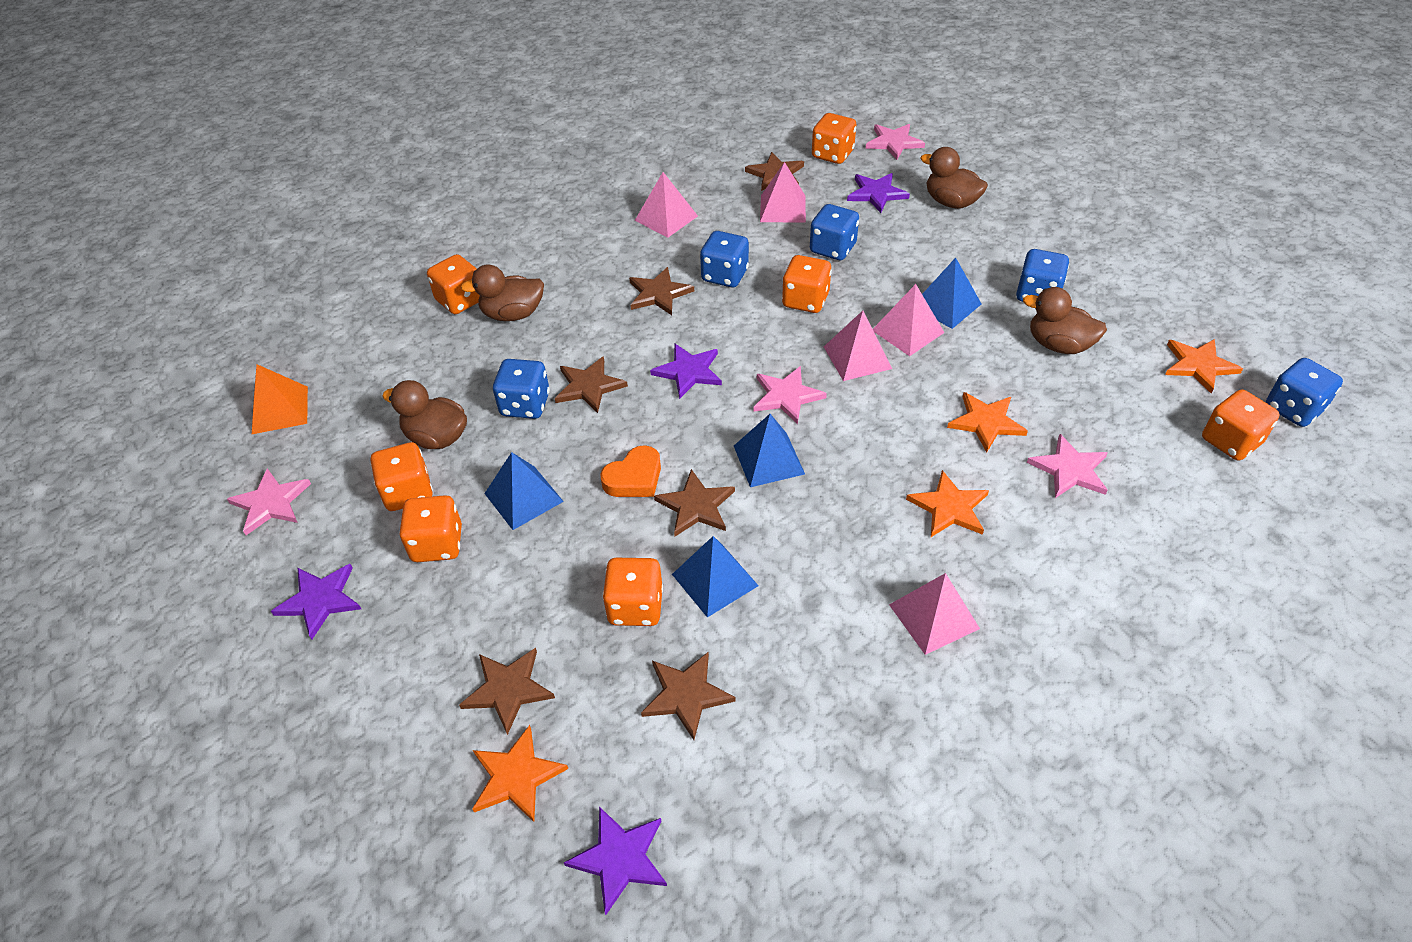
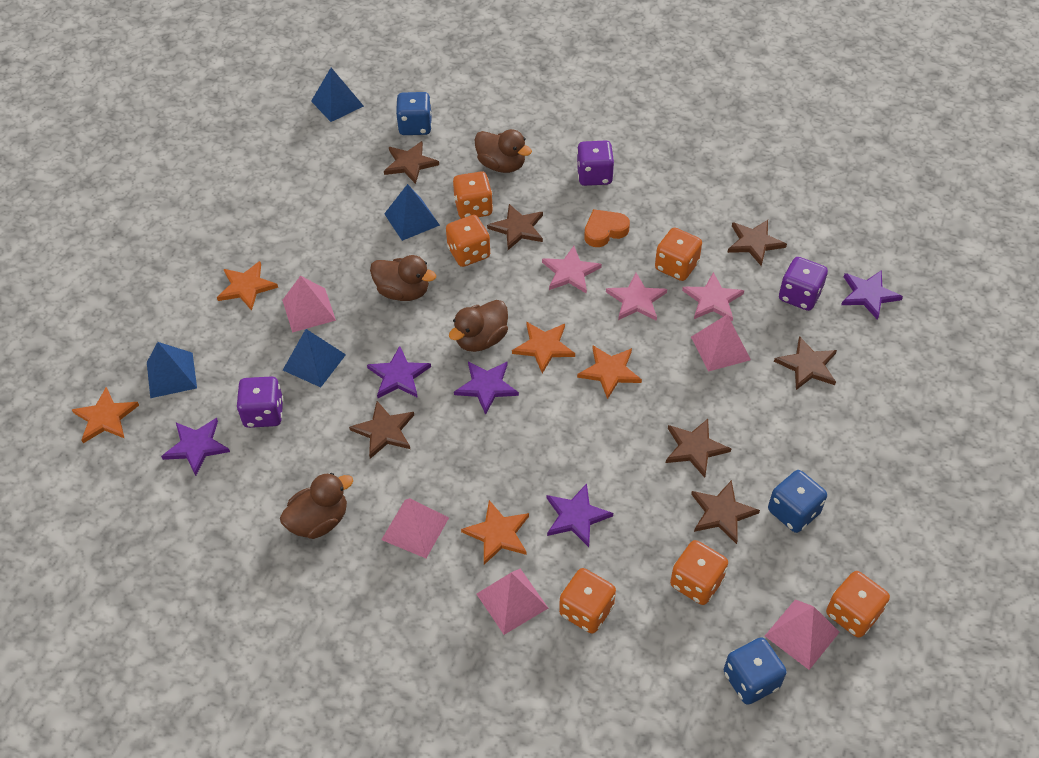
blue dice: 5 -> 3
brown star: 6 -> 7
orange dice: 7 -> 6
orange pyramid: 1 -> 0
orange star: 4 -> 5
pink star: 4 -> 3
purple dice: 0 -> 3
purple star: 4 -> 5

